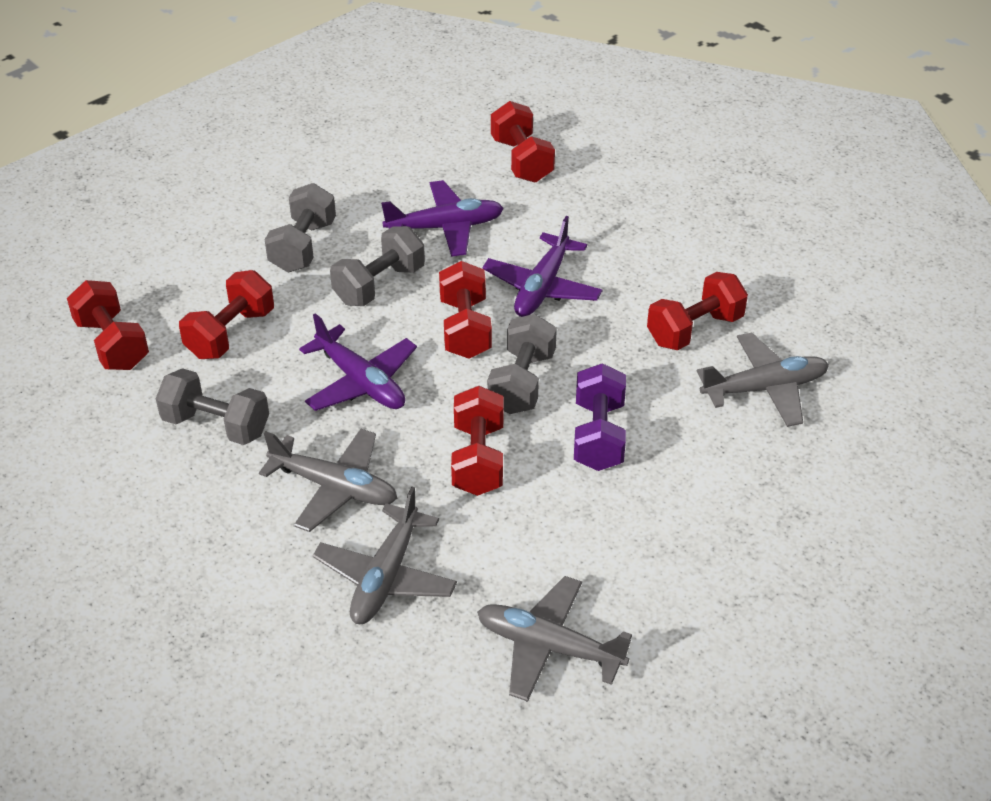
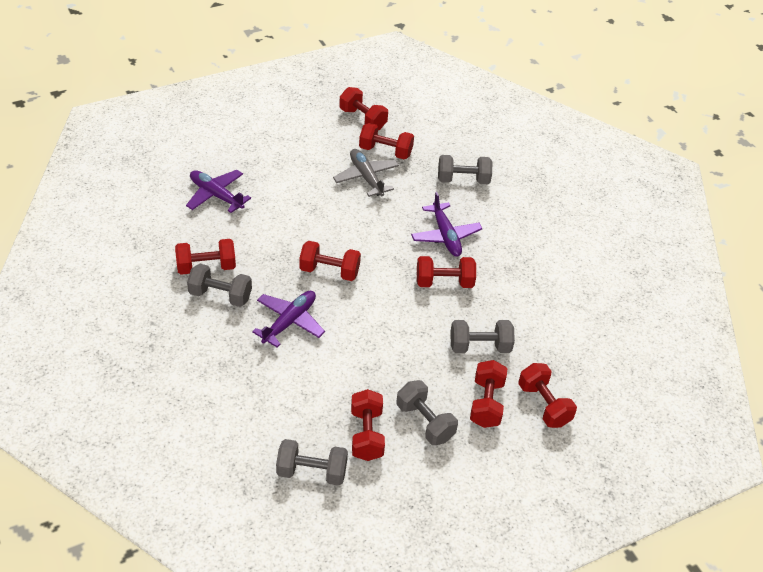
grey dumbbell: 4 -> 5
grey plane: 4 -> 1
purple dumbbell: 1 -> 0
red dumbbell: 6 -> 8

